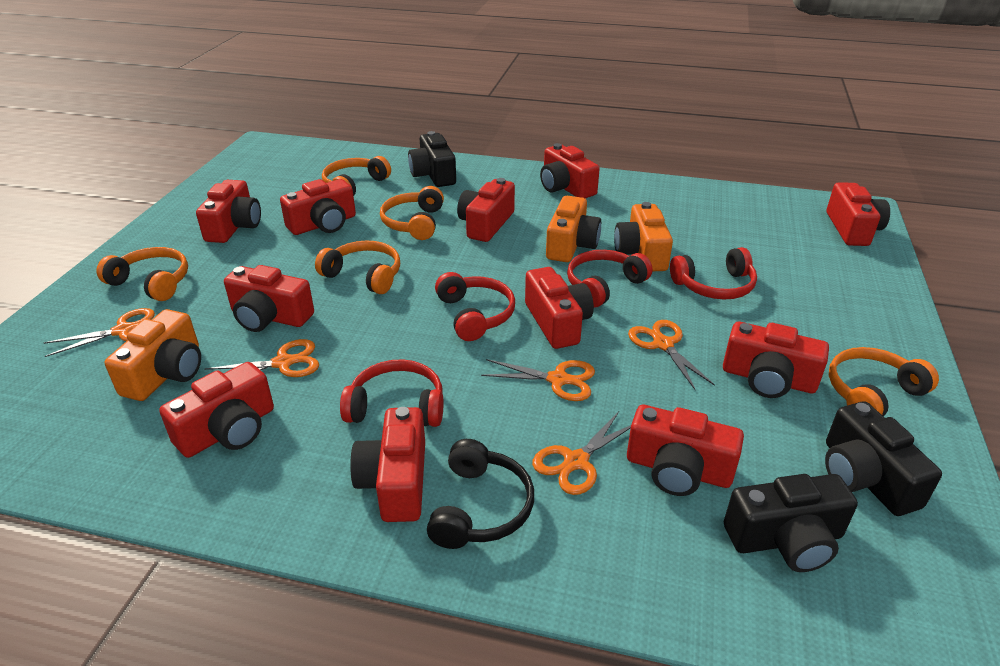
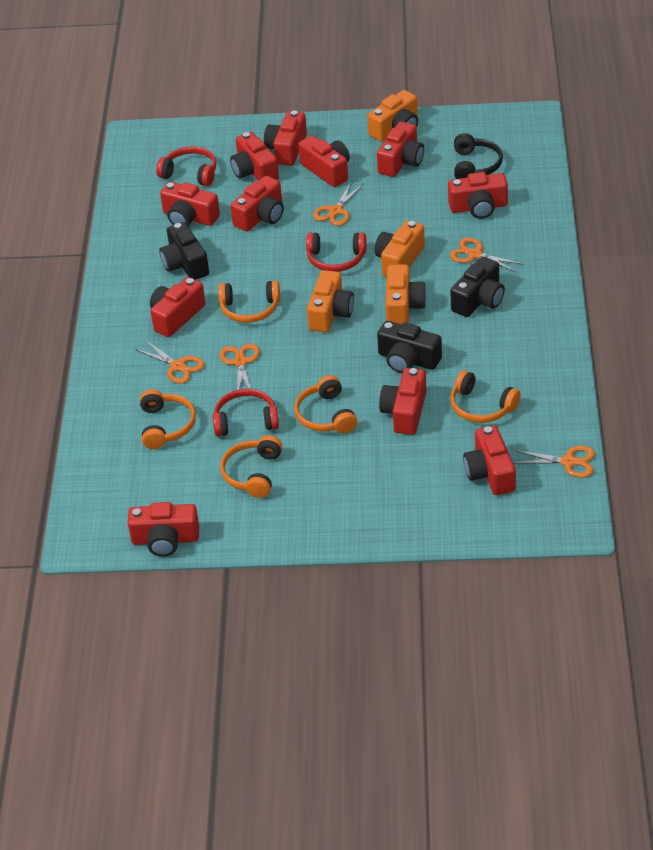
orange camera: 3 -> 4
red headphones: 4 -> 3

